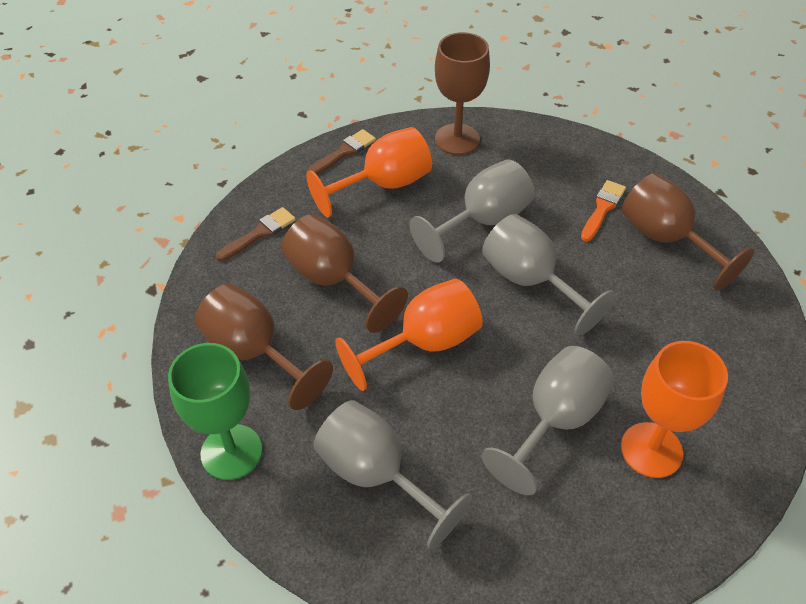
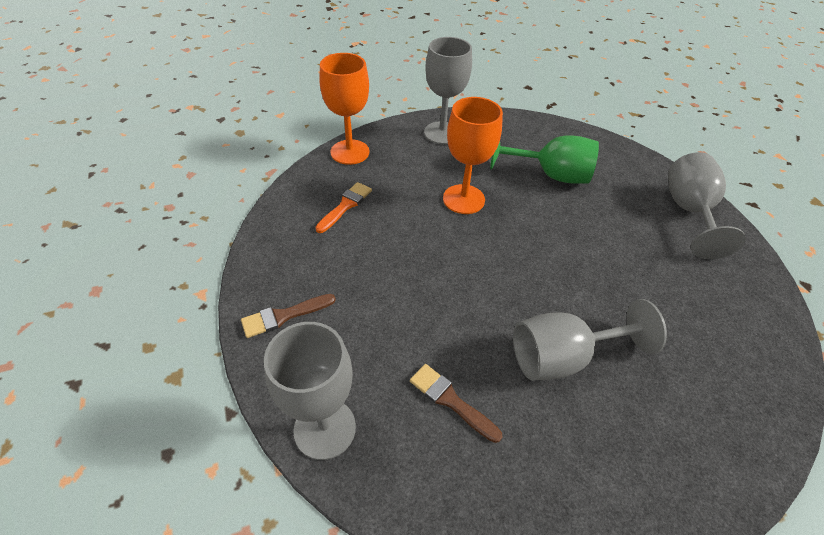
brown goblet: 4 -> 0
orange goblet: 3 -> 2

